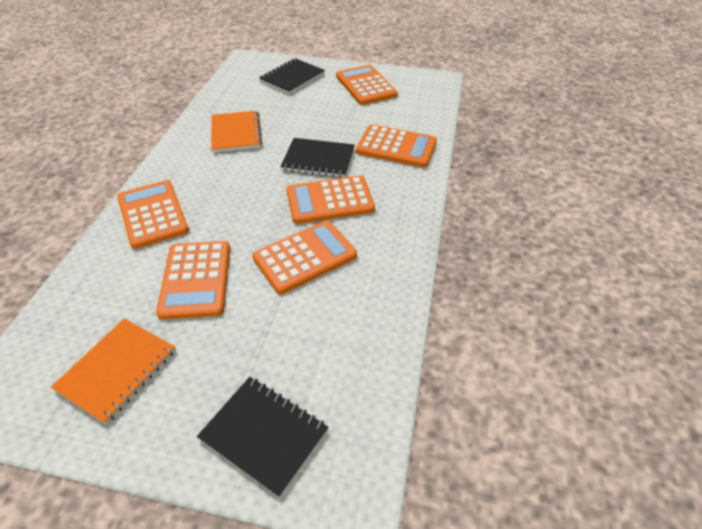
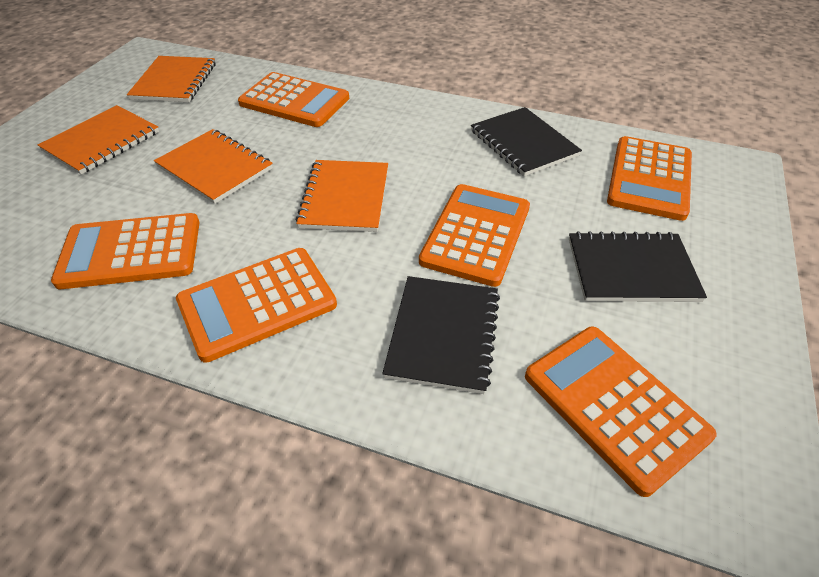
orange notebook: 2 -> 4

